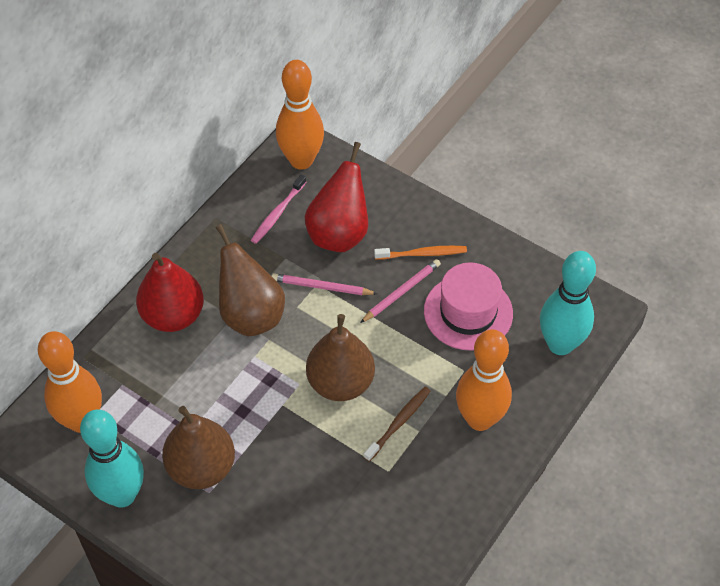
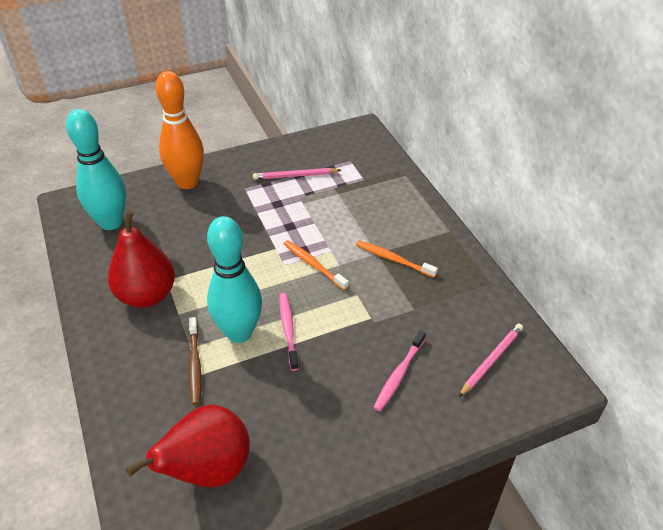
brown pear: 3 -> 0
orange bowling pin: 3 -> 1
orange toothbrush: 1 -> 2
pink hat: 1 -> 0
pink toothbrush: 1 -> 2

